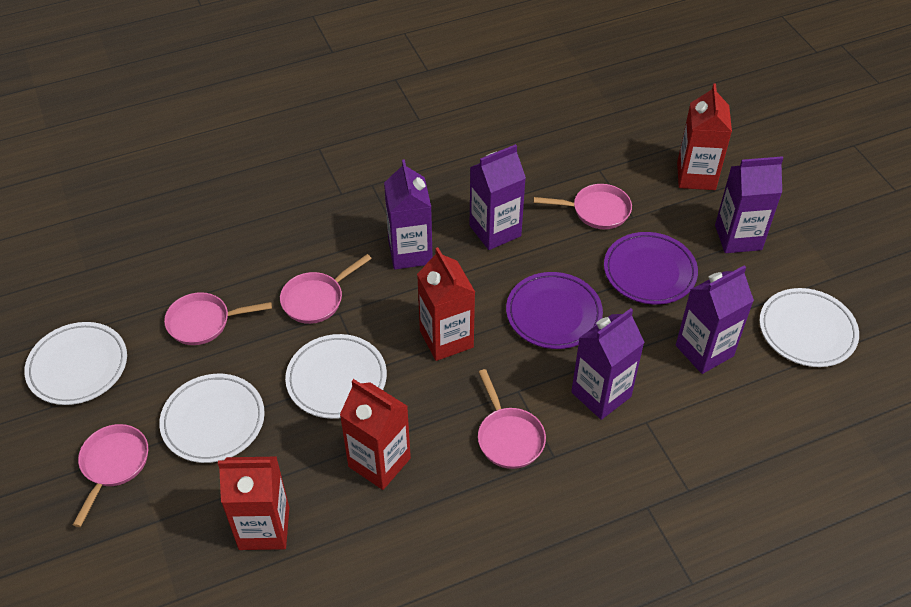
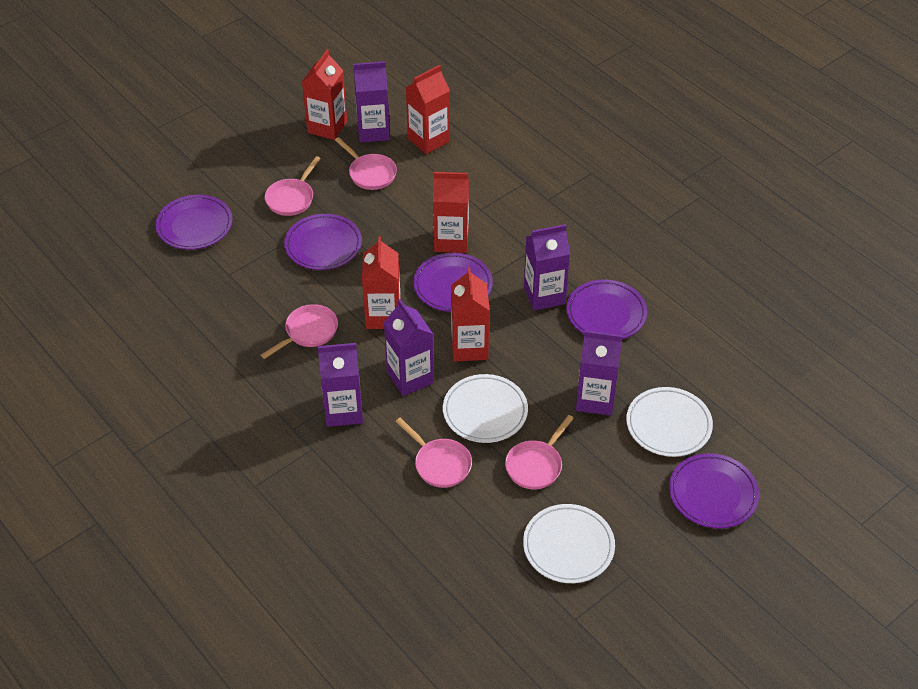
purple plate: 2 -> 5
red carton: 4 -> 5
white plate: 4 -> 3

